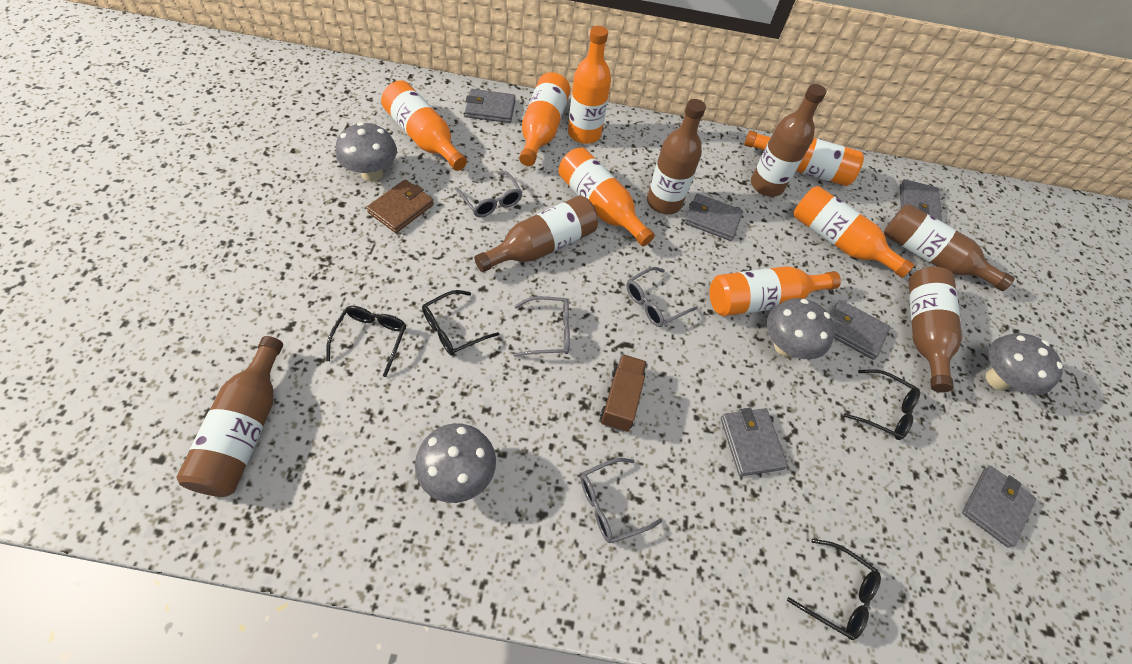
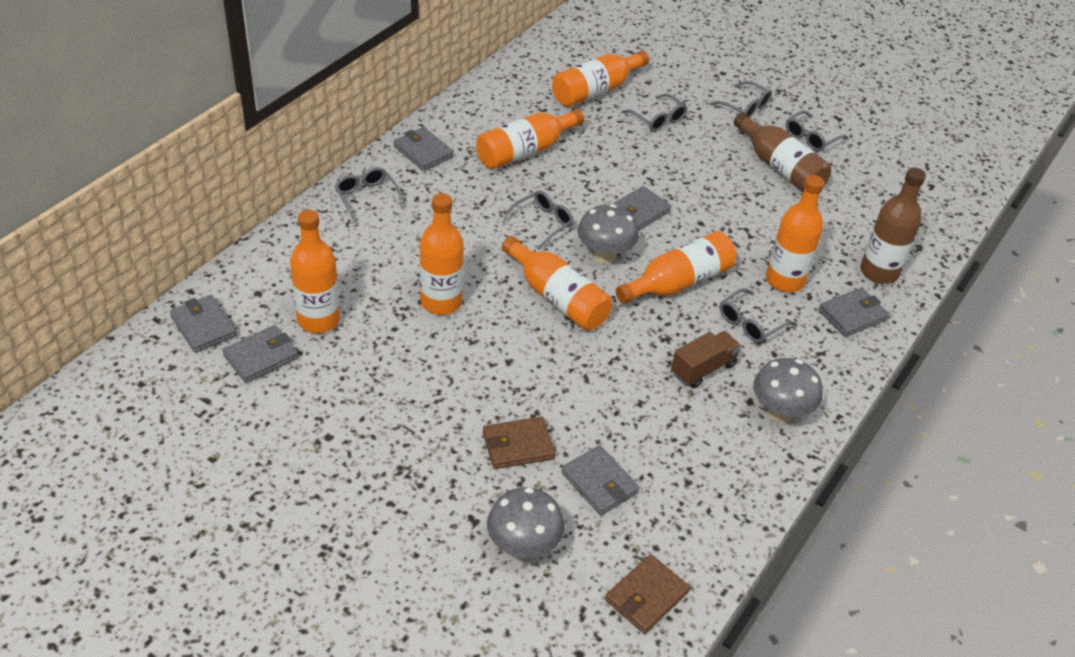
black glasses: 4 -> 0
brown bottle: 6 -> 2
brown wallet: 1 -> 2
grey glasses: 4 -> 6
grey mushroom: 4 -> 3

